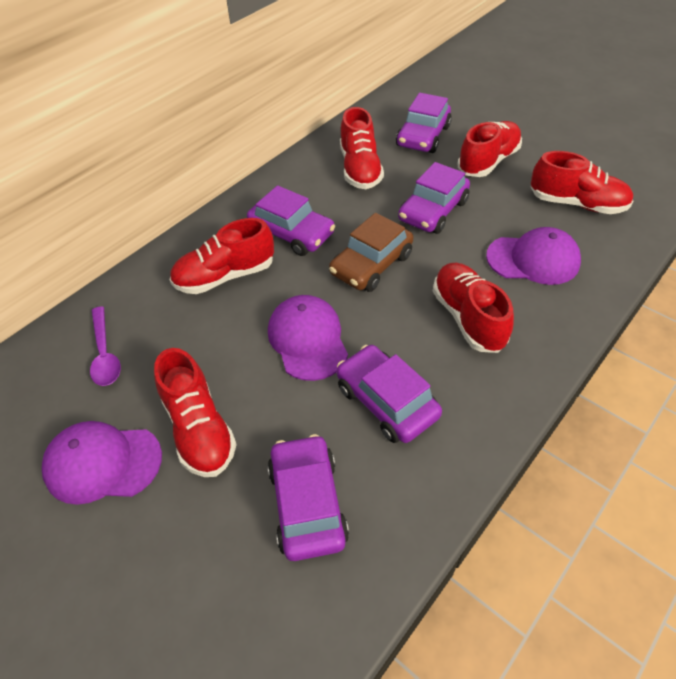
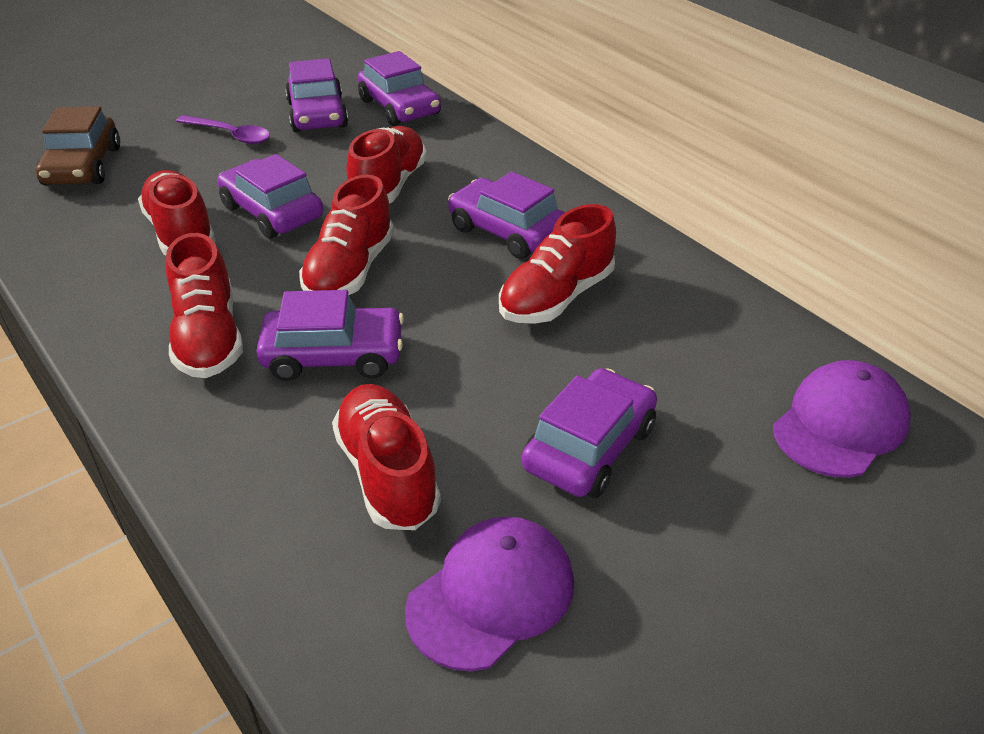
purple cap: 3 -> 2
purple car: 5 -> 6

